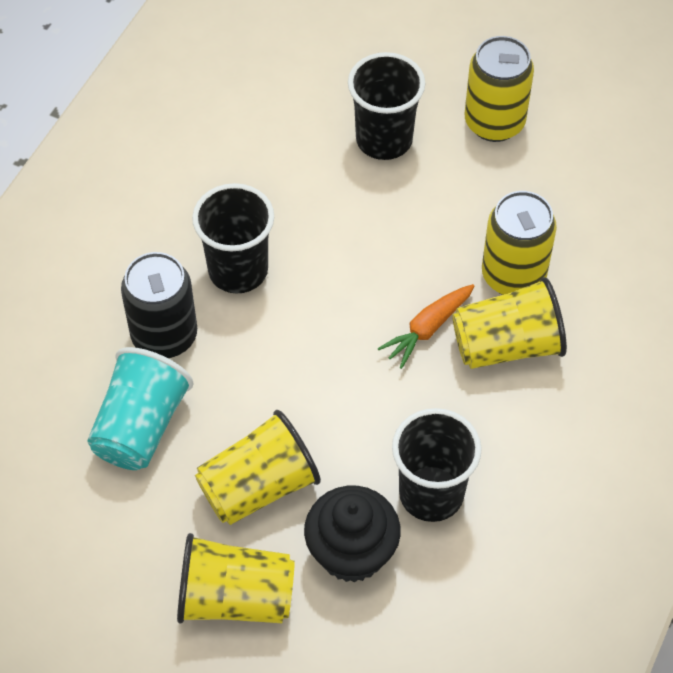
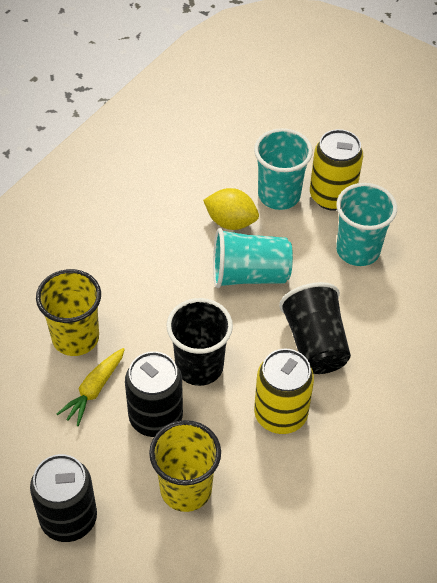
black can: 1 -> 2
black cup: 3 -> 2
black cupcake: 1 -> 0
orange carrot: 1 -> 0
turquoise cup: 1 -> 3
yellow carrot: 0 -> 1
yellow cup: 3 -> 2
yellow lemon: 0 -> 1

